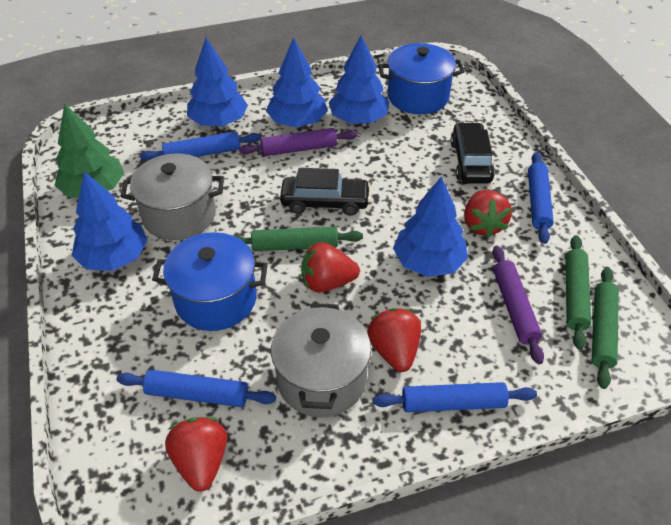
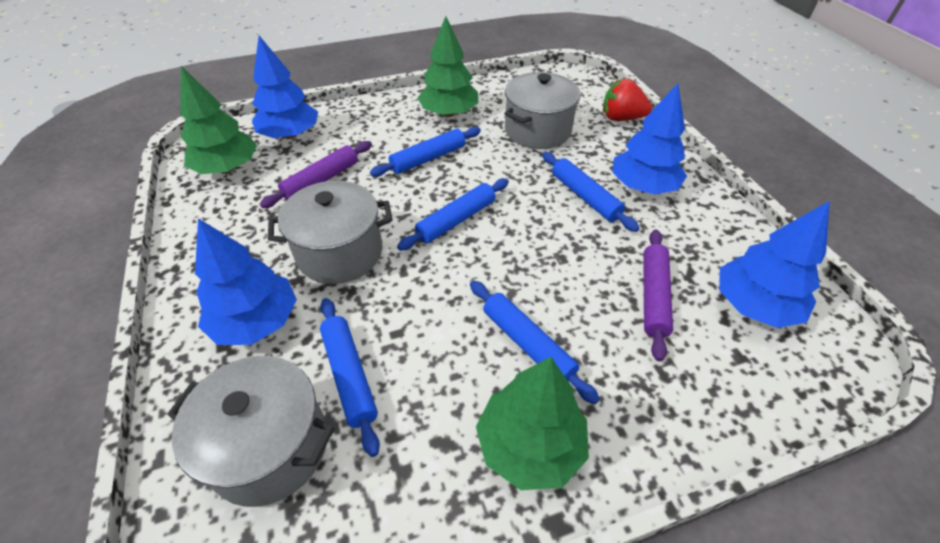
black car: 2 -> 0
blue pot: 2 -> 0
blue rolling pin: 4 -> 5
blue tree: 5 -> 4
green rolling pin: 3 -> 0
green tree: 1 -> 3
grey pot: 2 -> 3
red strawberry: 4 -> 1

